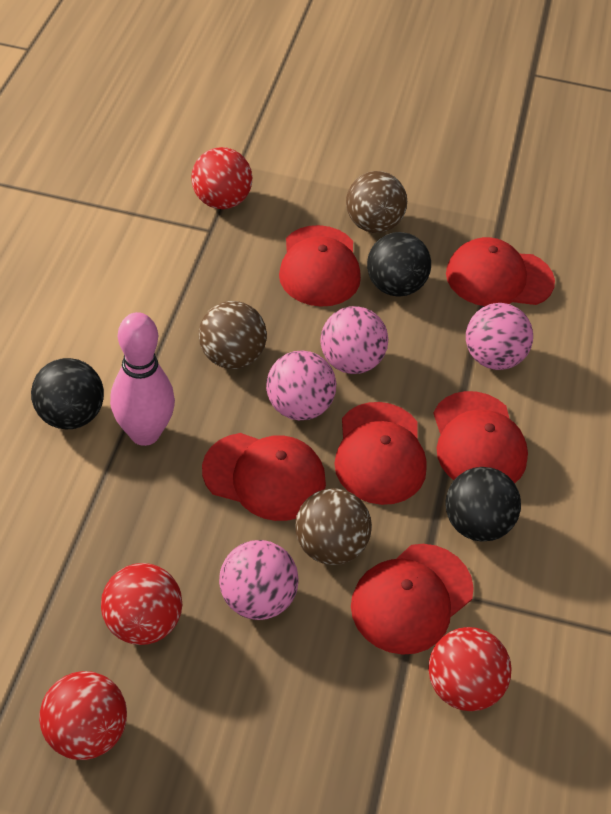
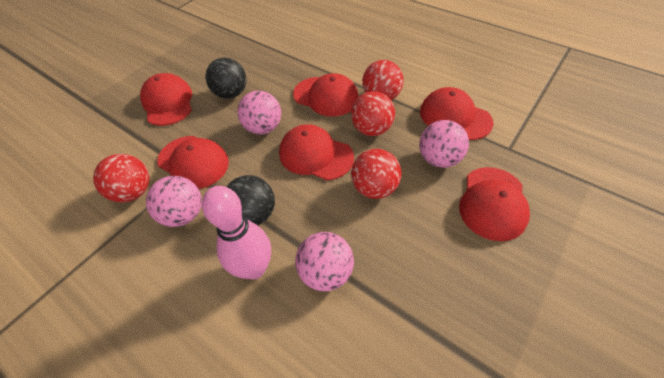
black ball: 3 -> 2
brown ball: 3 -> 0

